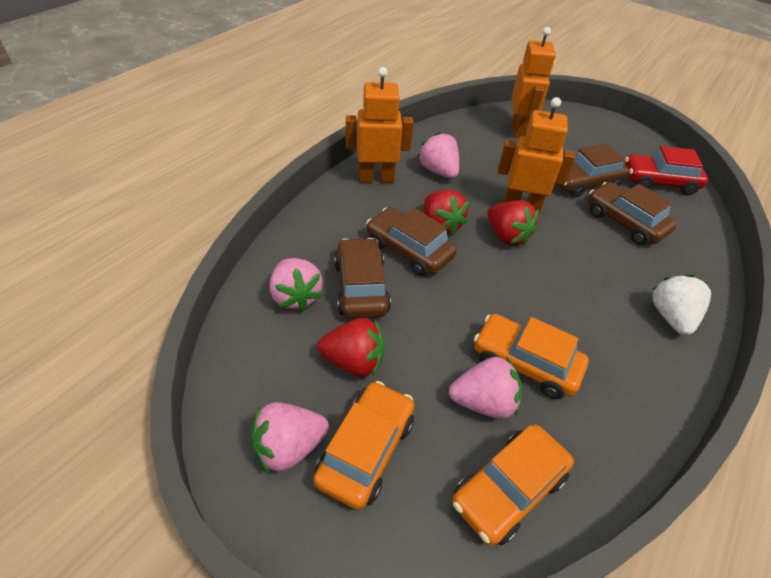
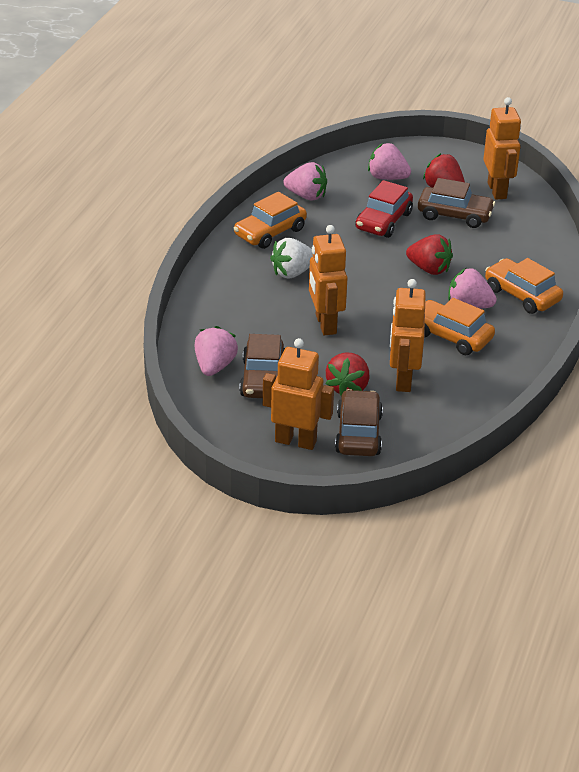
brown car: 4 -> 3
orange robot: 3 -> 4

